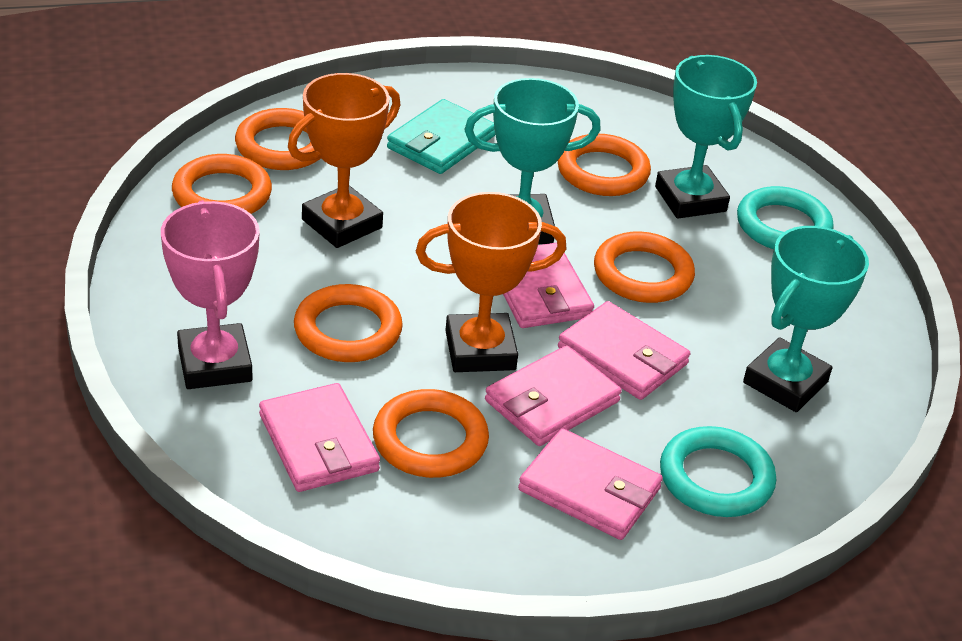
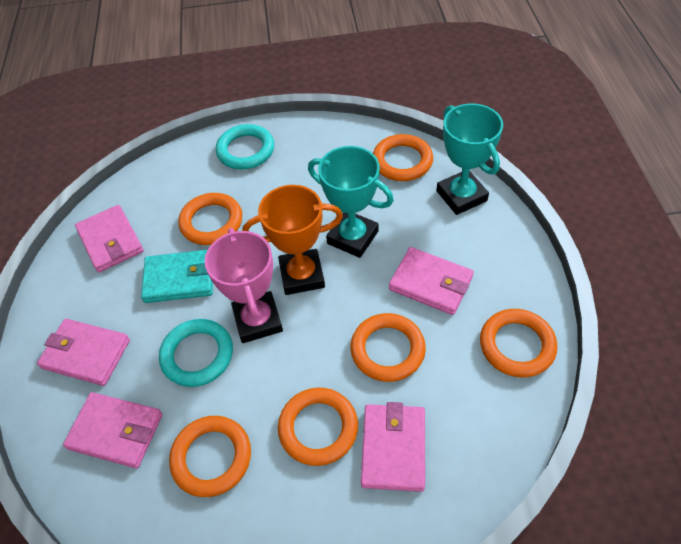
orange trophy: 2 -> 1
turquoise trophy: 3 -> 2

